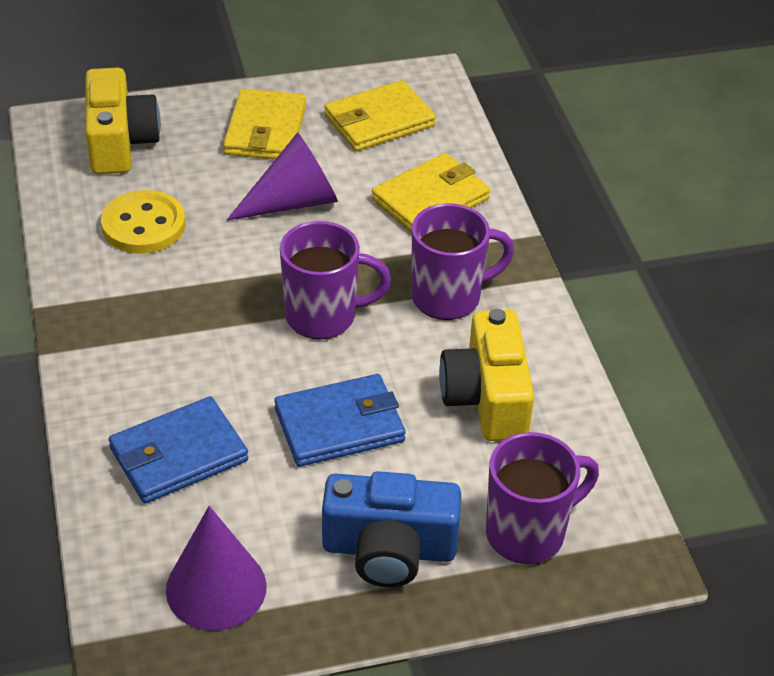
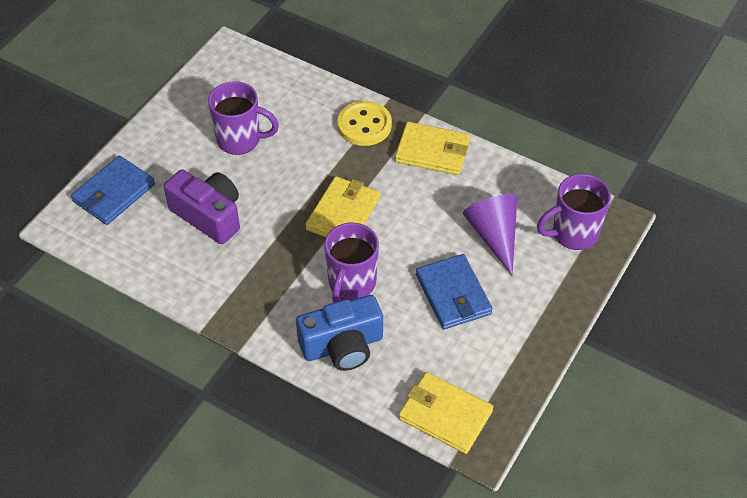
purple camera: 0 -> 1
purple cone: 2 -> 1
yellow camera: 2 -> 0

